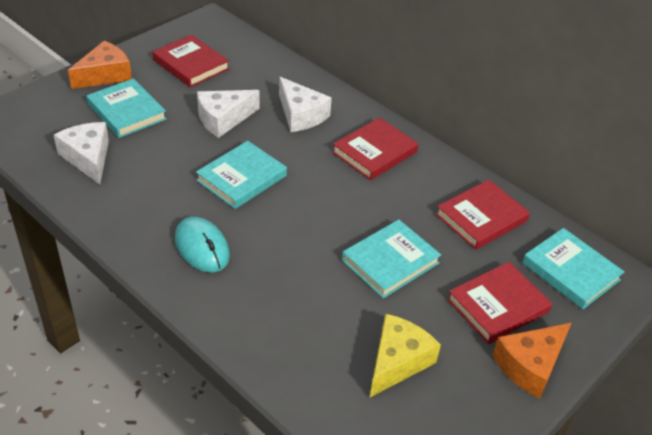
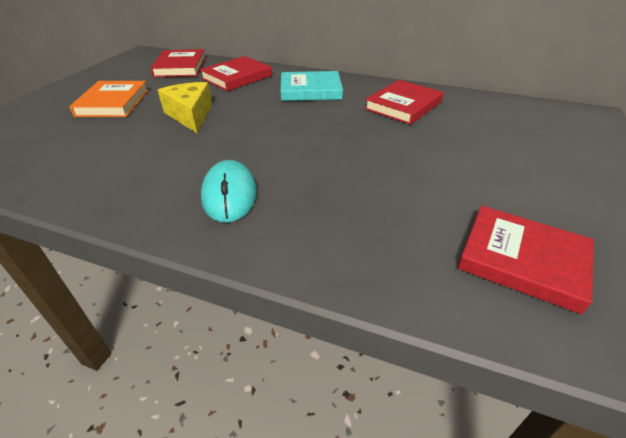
orange book: 0 -> 1
orange cheese: 2 -> 0
turquoise book: 4 -> 1
white cheese: 3 -> 0

